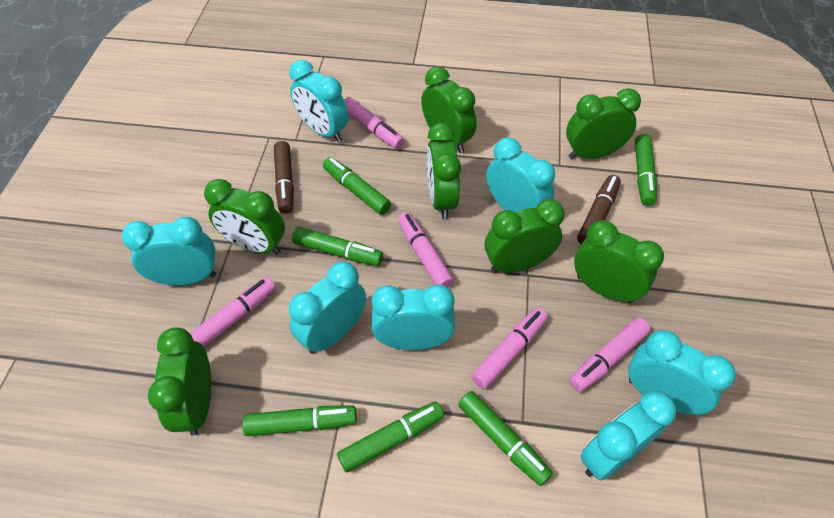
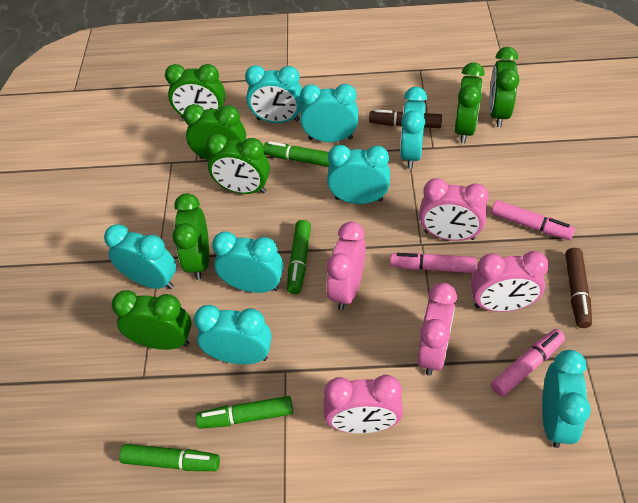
green marker: 6 -> 4
pink clock: 0 -> 5
pink marker: 5 -> 3
turquoise clock: 7 -> 8

